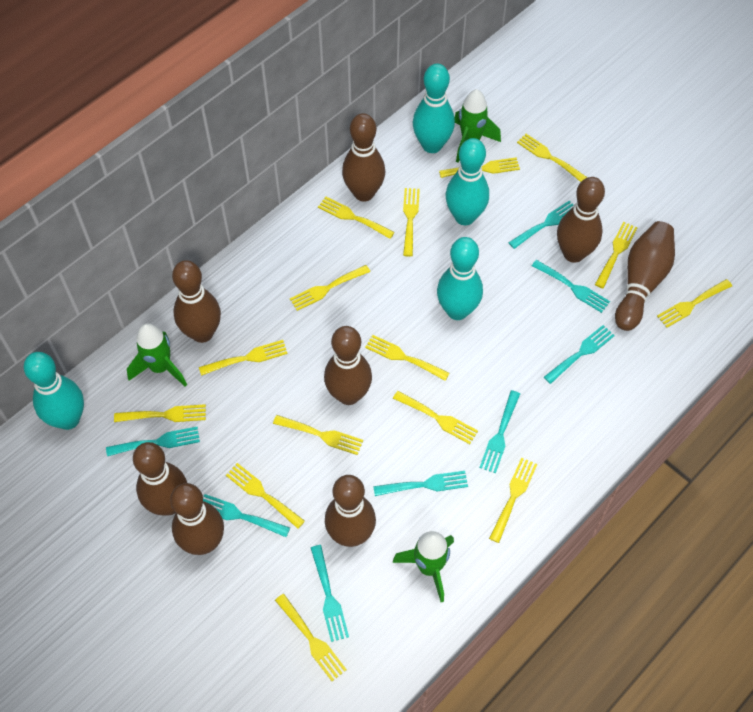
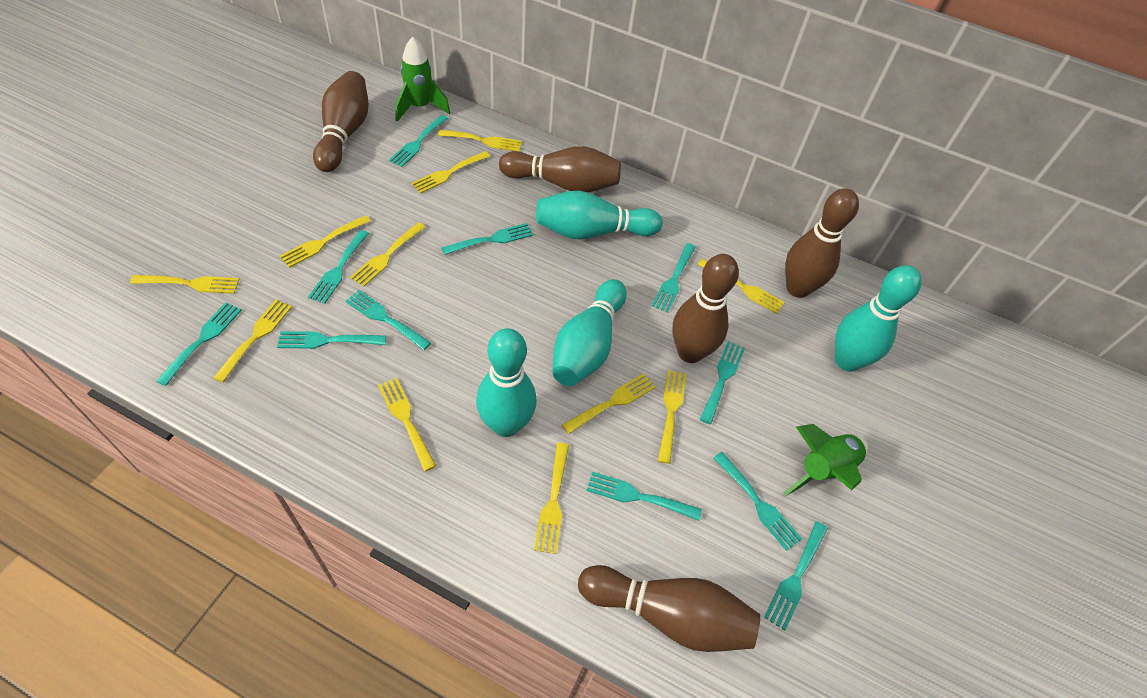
brown bowling pin: 8 -> 5
green rocket: 3 -> 2
turquoise fork: 8 -> 11
yellow fork: 15 -> 11

